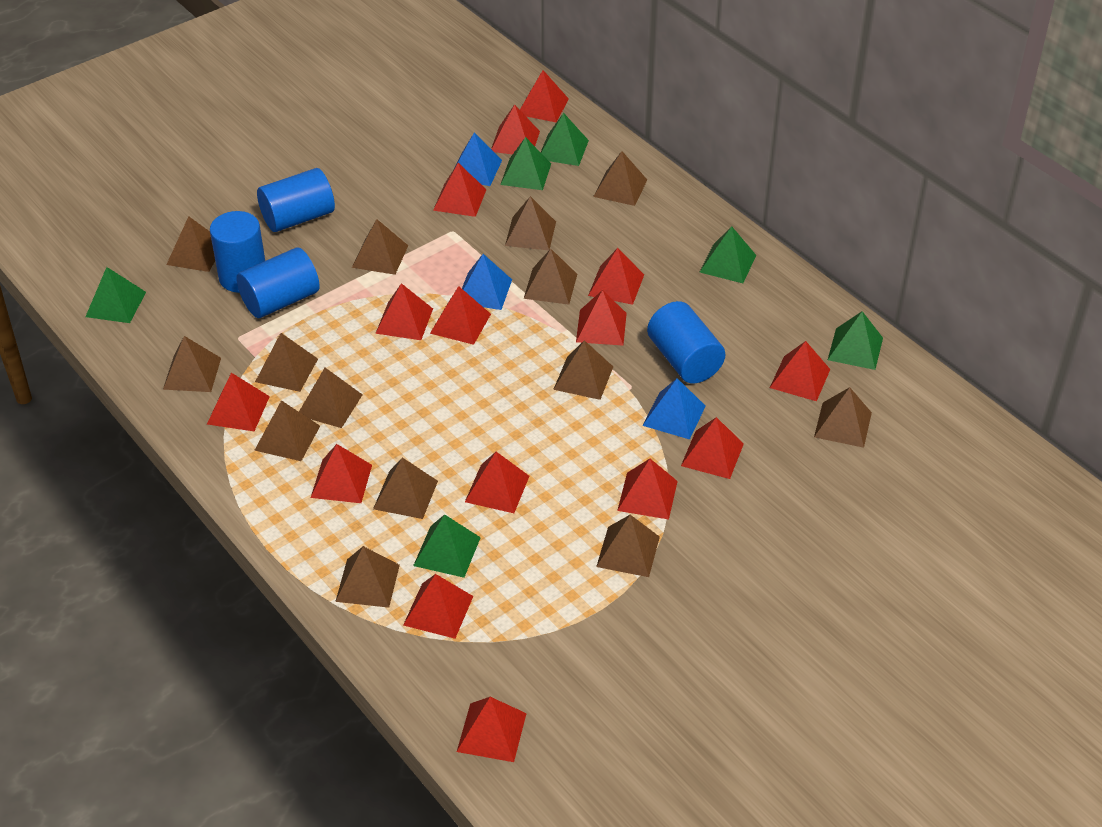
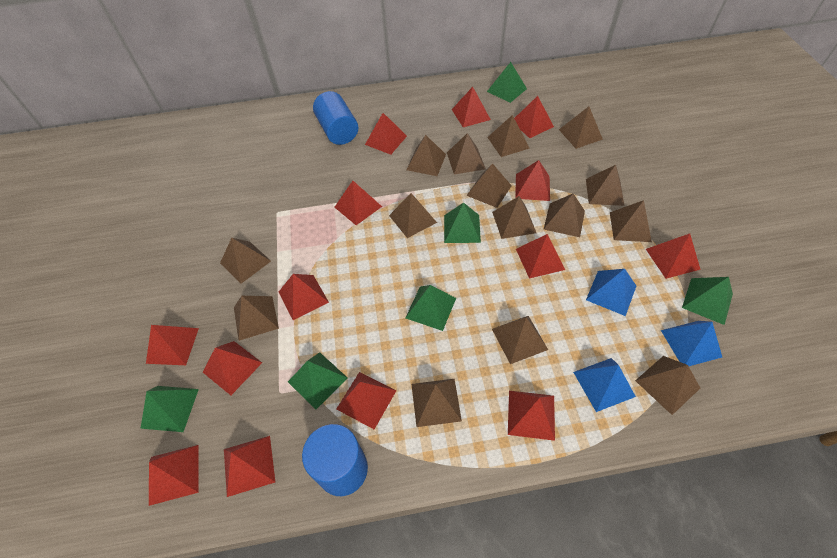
blue cylinder: 4 -> 2
brown pyramid: 14 -> 15
red pyramid: 15 -> 14

